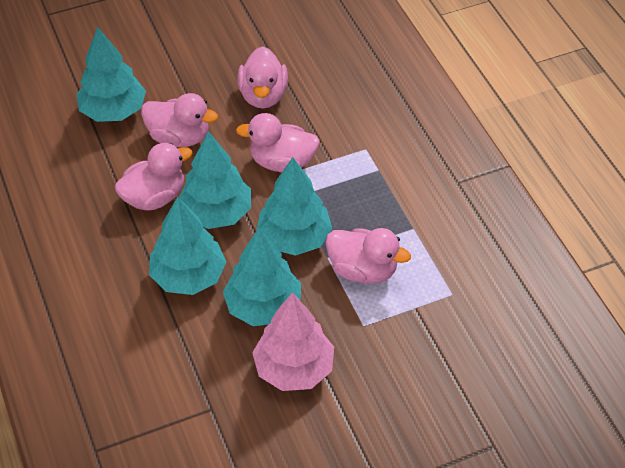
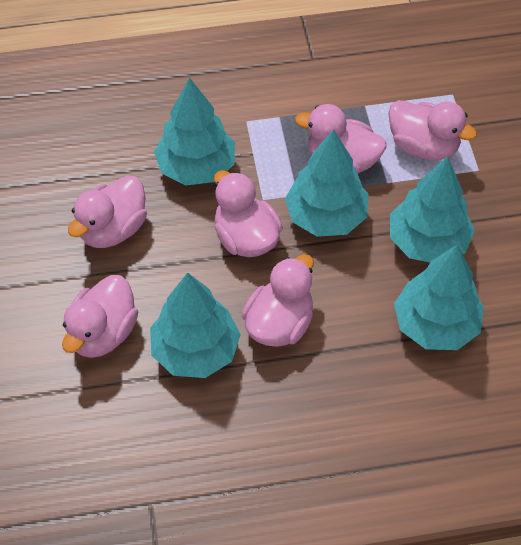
pink duck: 5 -> 6
pink tree: 1 -> 0

